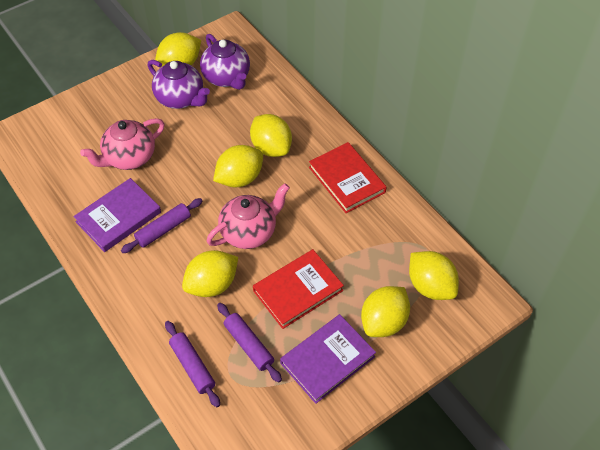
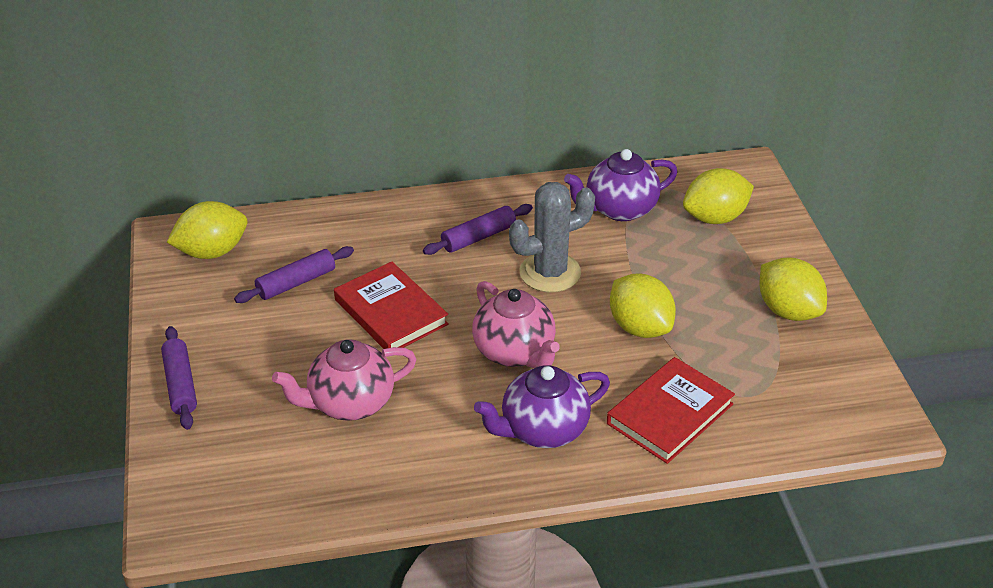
grey cactus: 0 -> 1
purple book: 2 -> 0
yellow lemon: 6 -> 4

